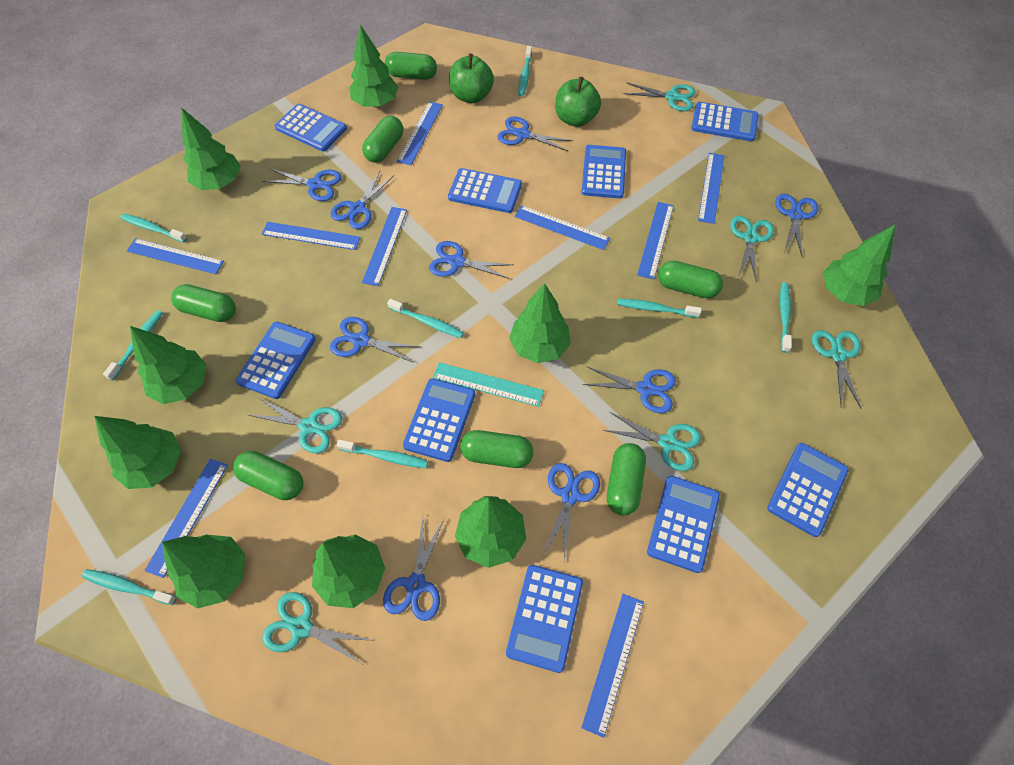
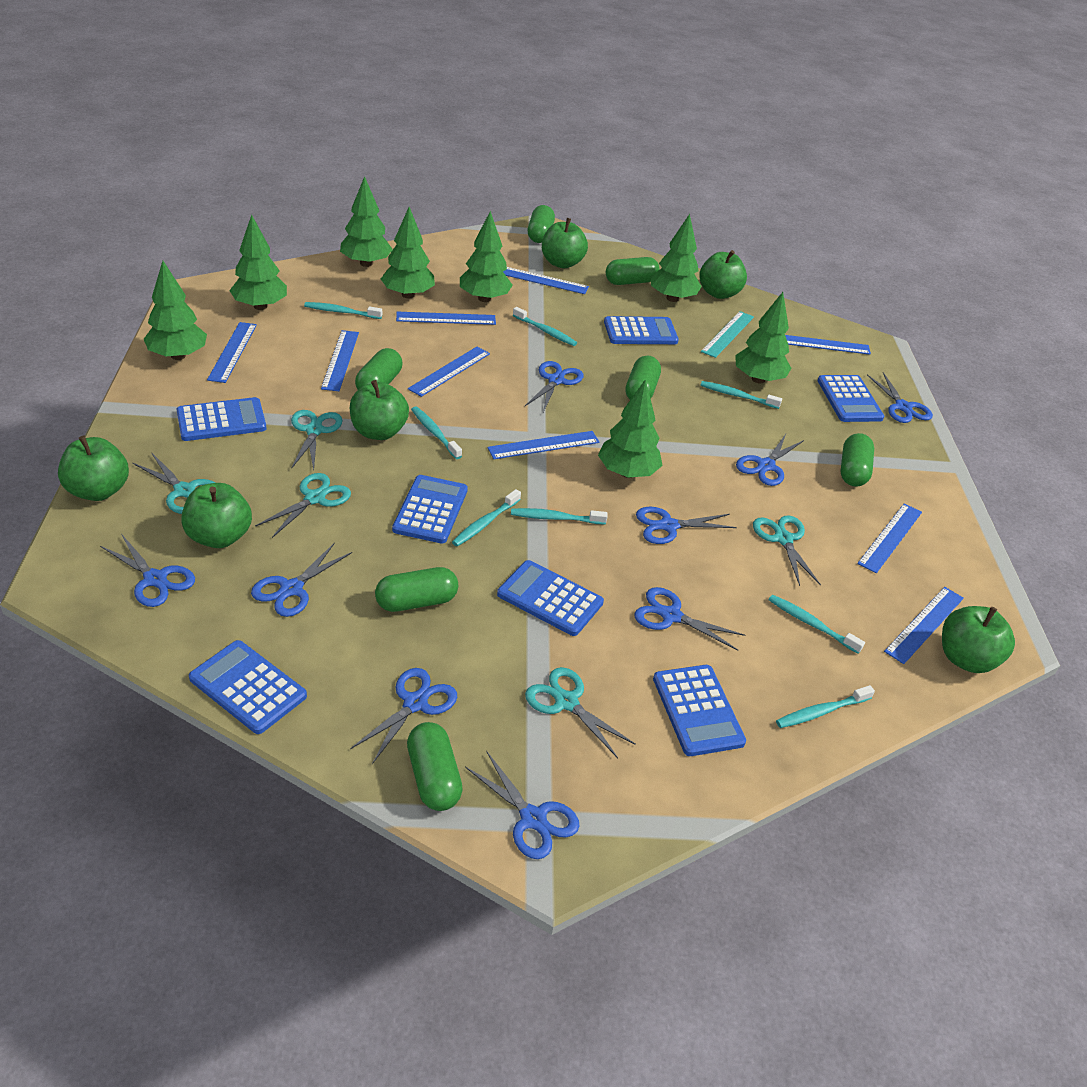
blue calculator: 9 -> 7
green apple: 2 -> 6
green tree: 9 -> 8
turquoise scissors: 6 -> 5

